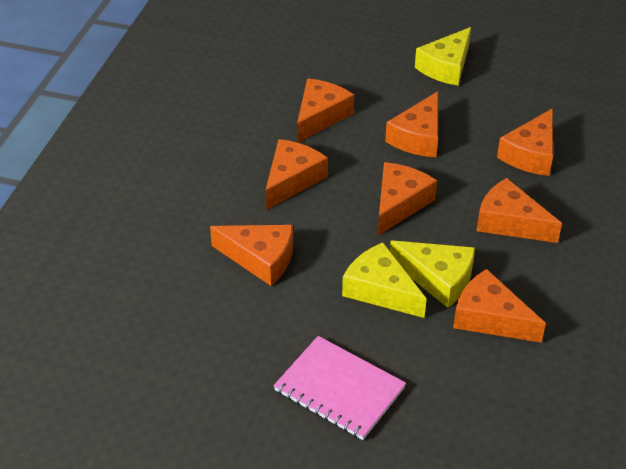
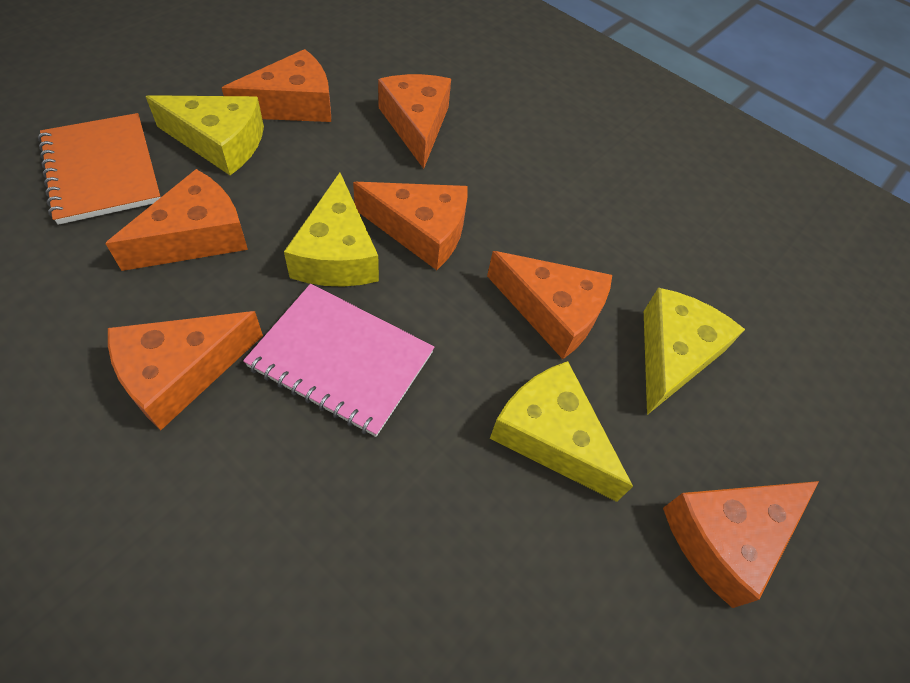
orange cheese: 8 -> 7
orange notebook: 0 -> 1
yellow cheese: 3 -> 4

